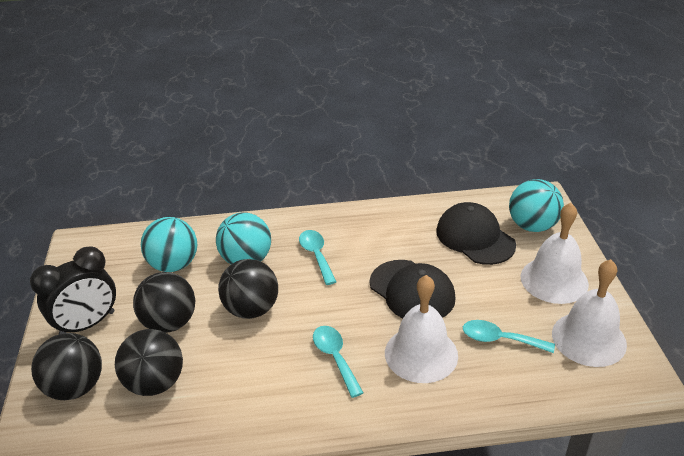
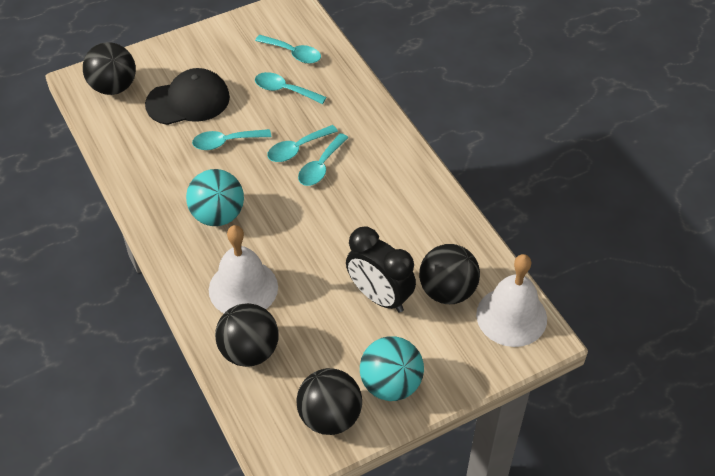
black cap: 2 -> 1
turquoise ball: 3 -> 2
turquoise spoon: 3 -> 5
white bell: 3 -> 2

